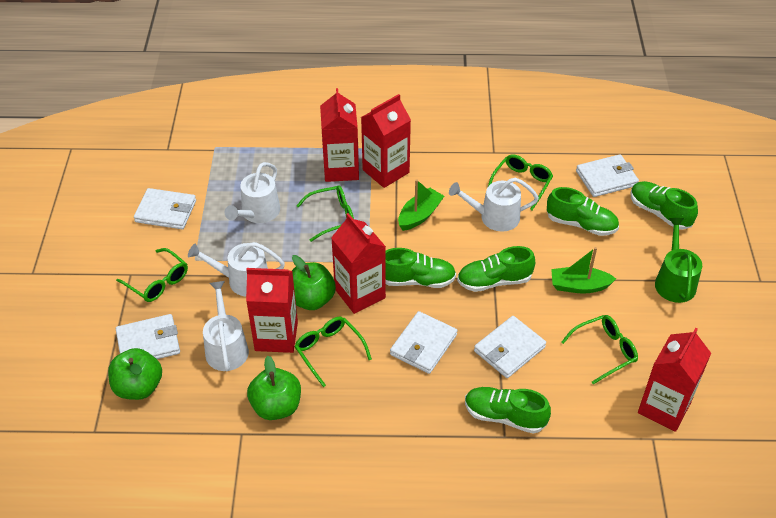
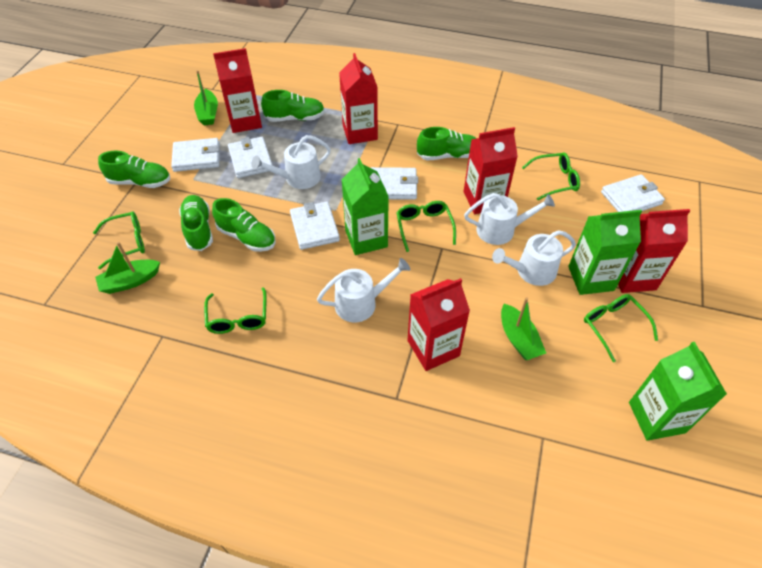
green apple: 3 -> 0
green boat: 2 -> 3
green carton: 0 -> 3
green watering can: 1 -> 0

